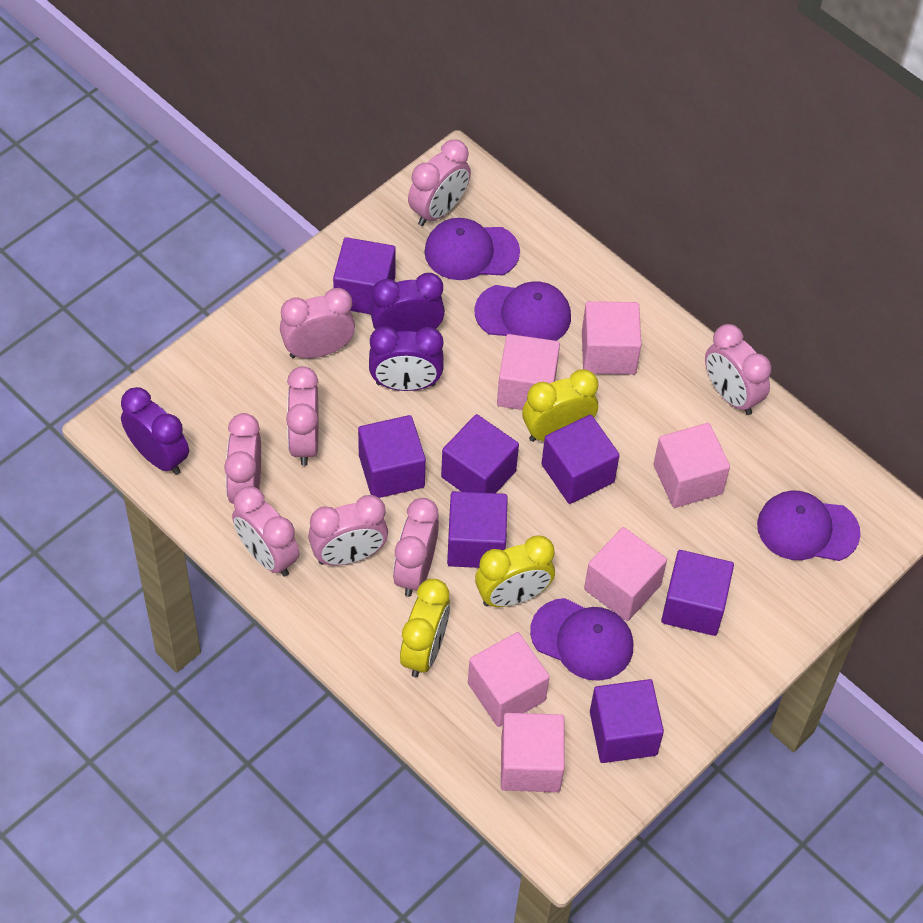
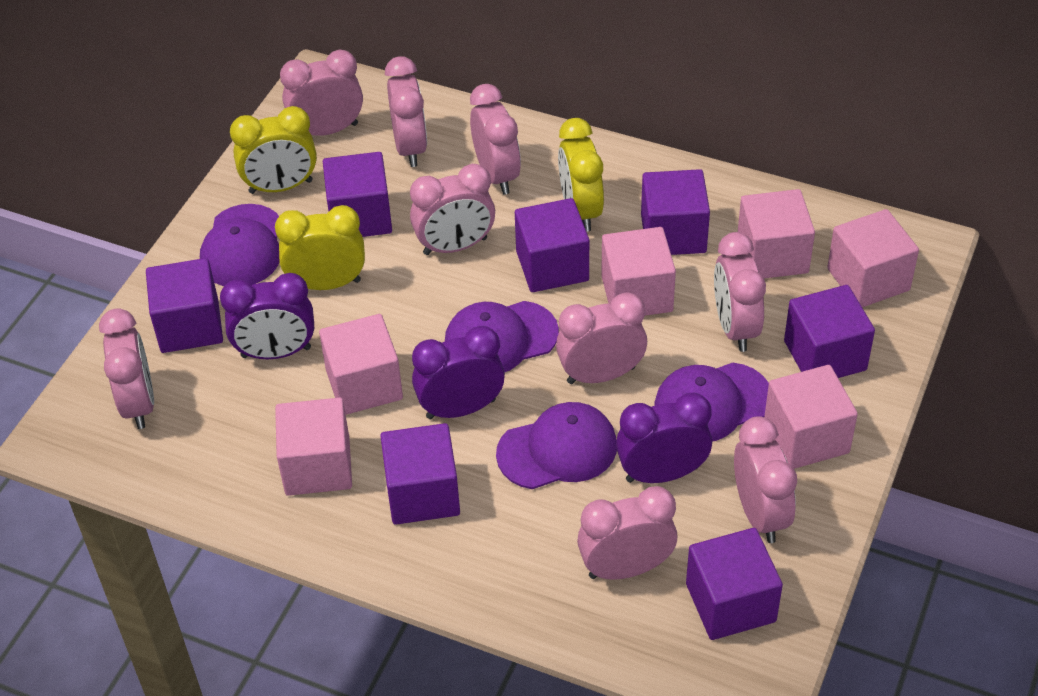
pink clock: 8 -> 9

